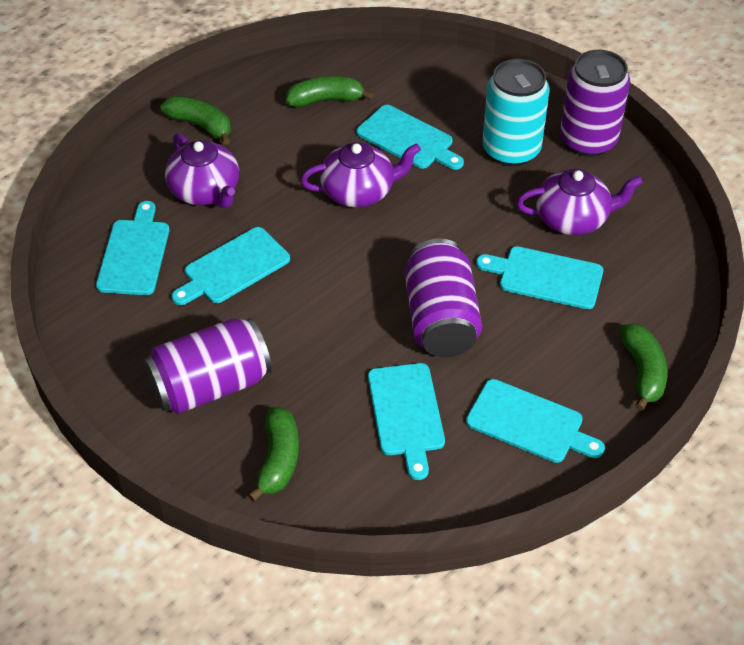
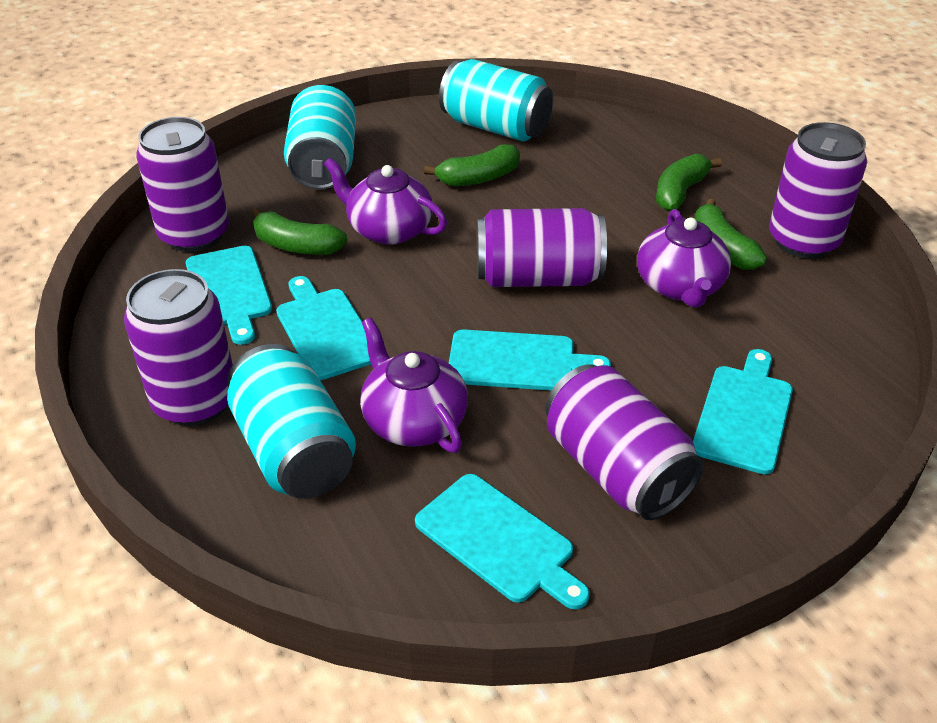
purple can: 3 -> 5
turquoise can: 1 -> 3
turquoise cutting board: 6 -> 5

